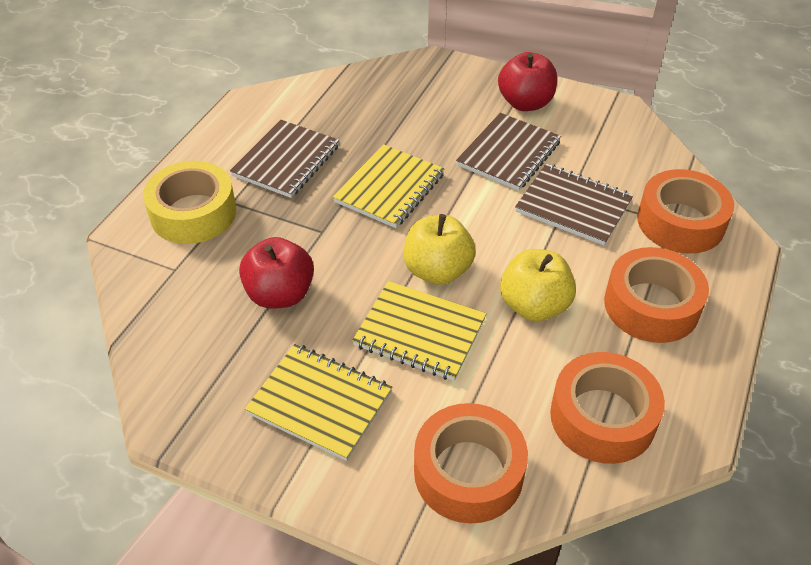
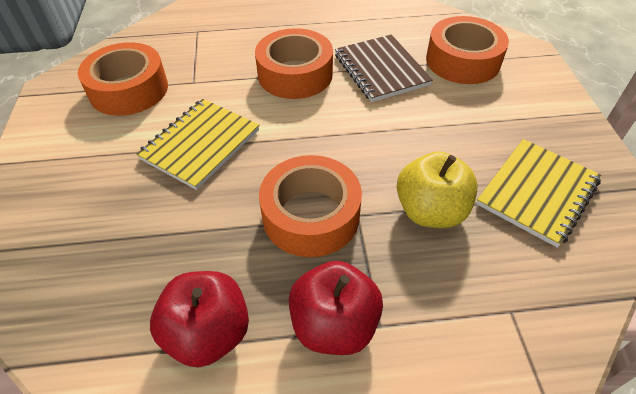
brown notebook: 3 -> 1
yellow apple: 2 -> 1
yellow notebook: 3 -> 2
yellow tape: 1 -> 0

